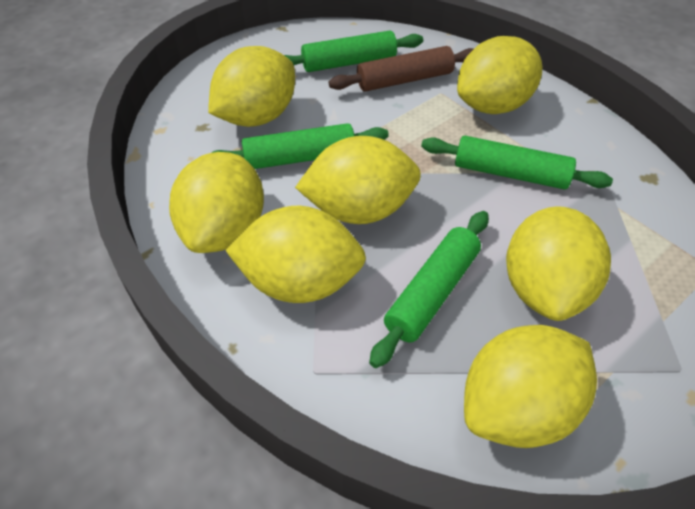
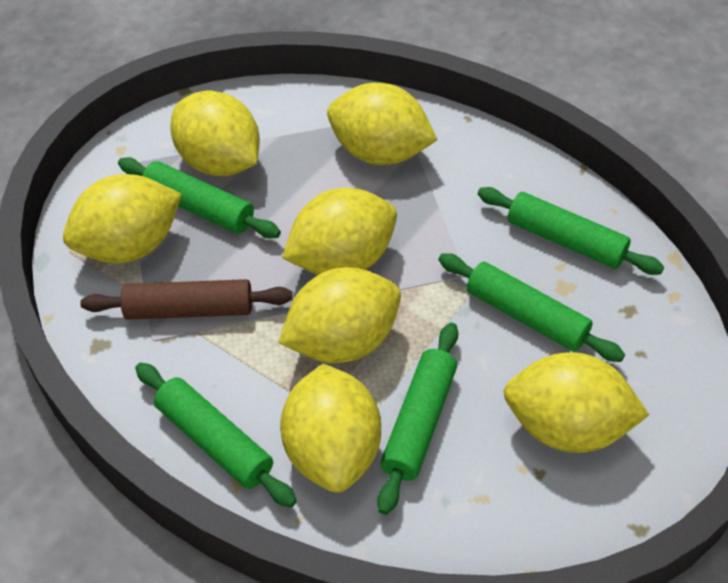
green rolling pin: 4 -> 5

